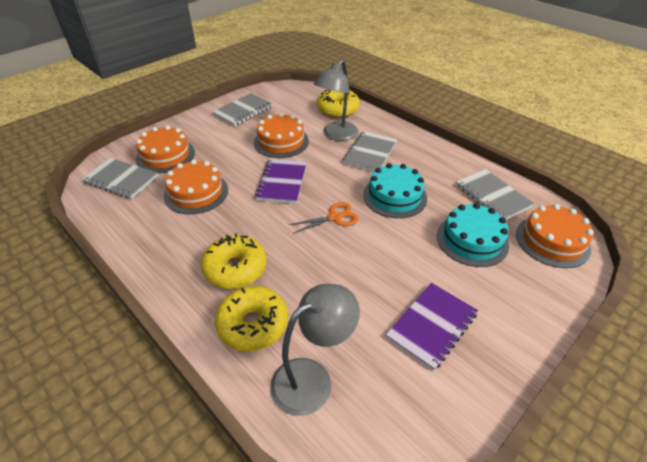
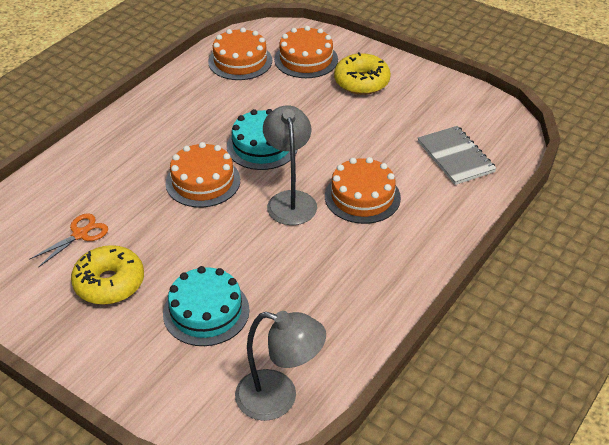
grey notebook: 4 -> 1
purple notebook: 2 -> 0
yellow donut: 3 -> 2

